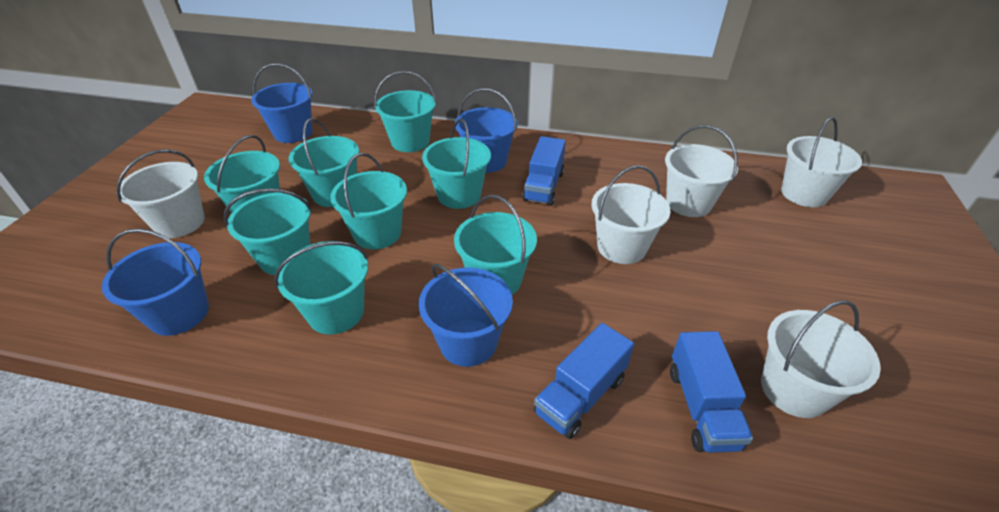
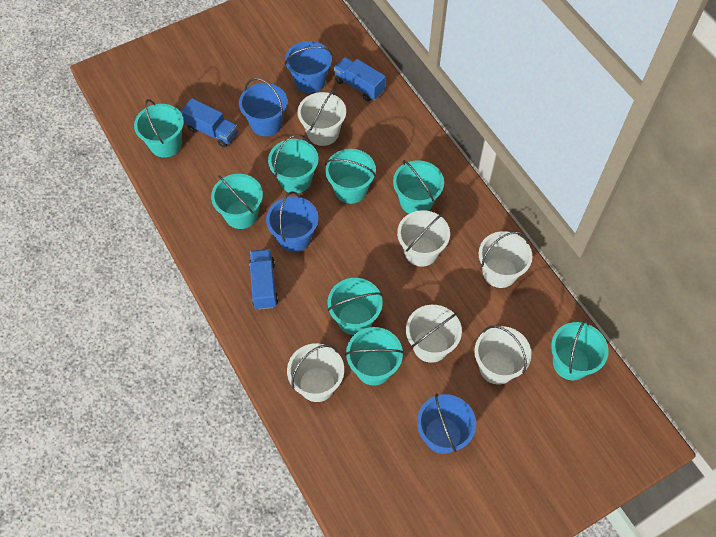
white bucket: 5 -> 6

